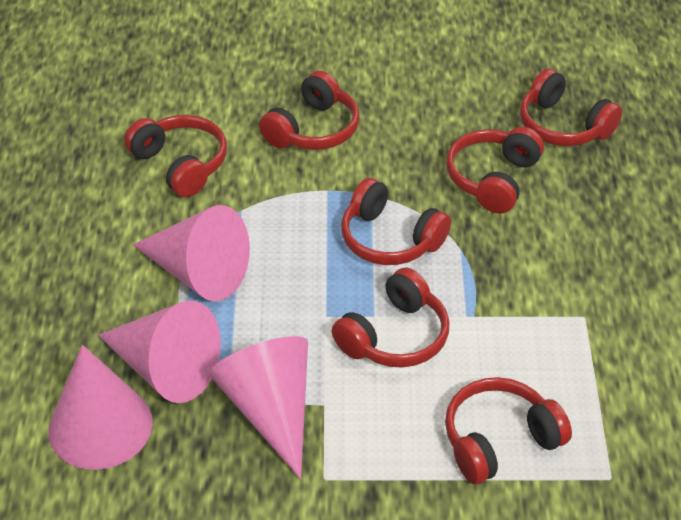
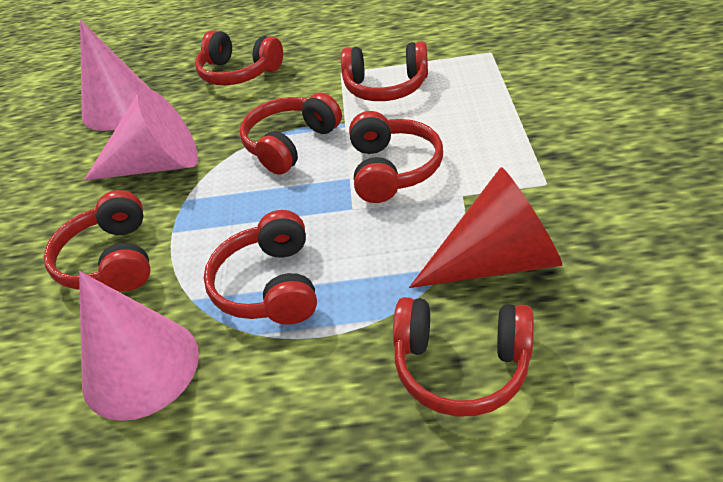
pink cone: 4 -> 3
red cone: 0 -> 1

